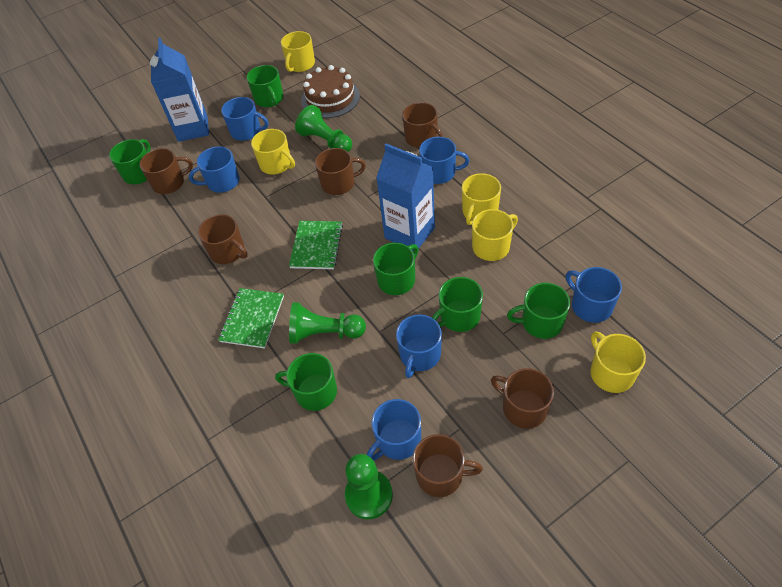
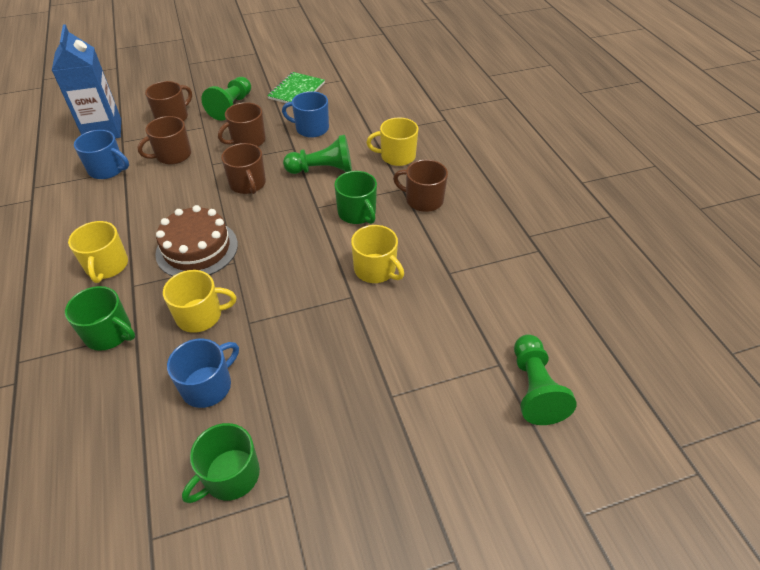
blue carton: 2 -> 1
blue mug: 6 -> 3
brown mug: 6 -> 5
green mug: 6 -> 3
green notebook: 2 -> 1
yellow mug: 5 -> 4

